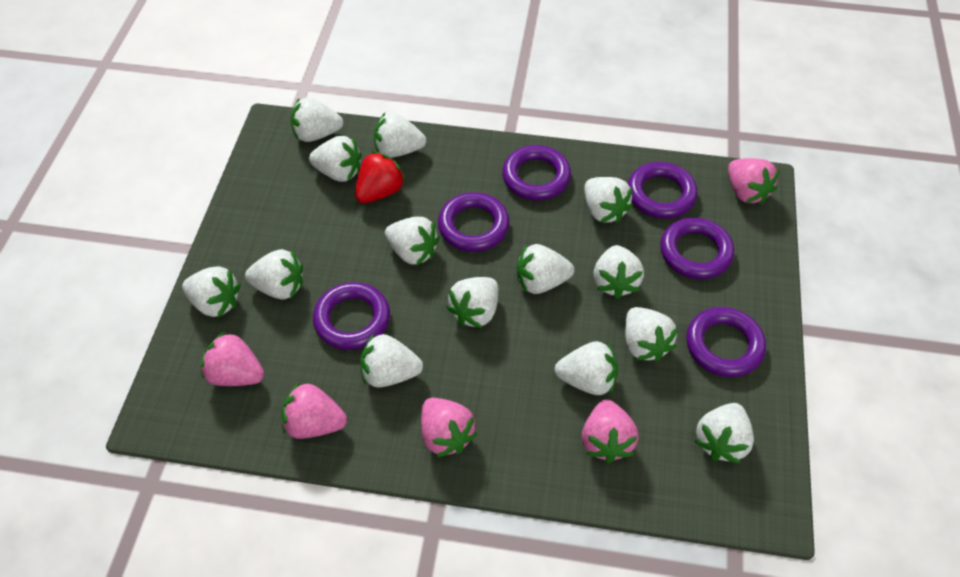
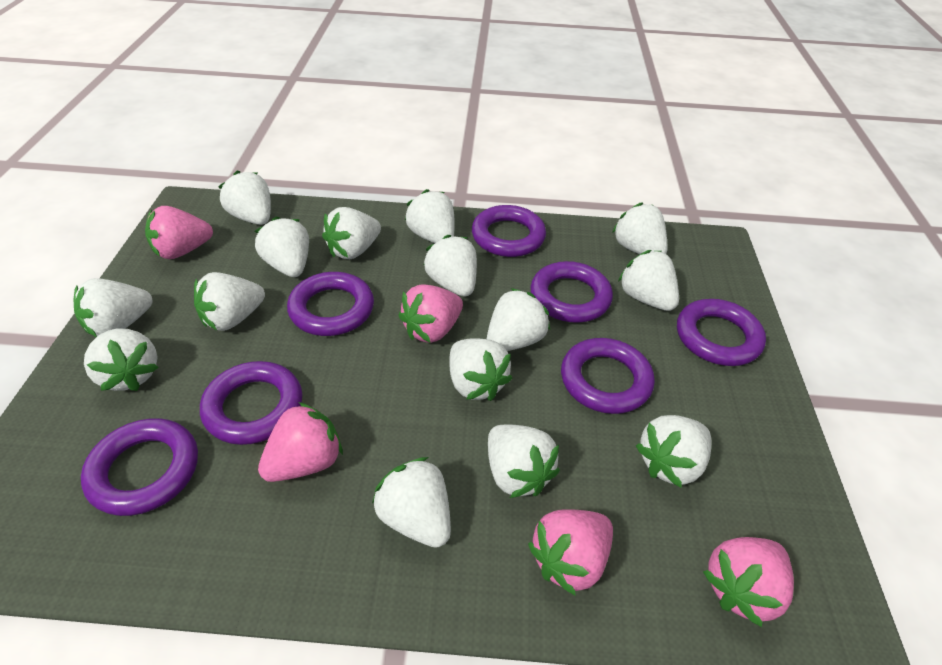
purple ring: 6 -> 7
red strawberry: 1 -> 0
white strawberry: 14 -> 15

